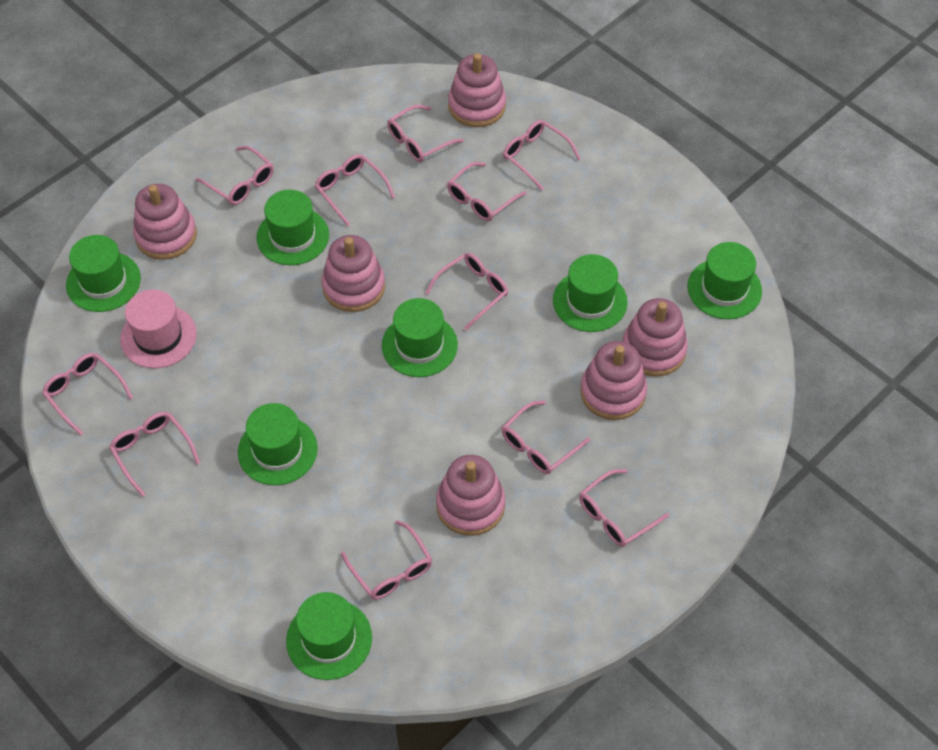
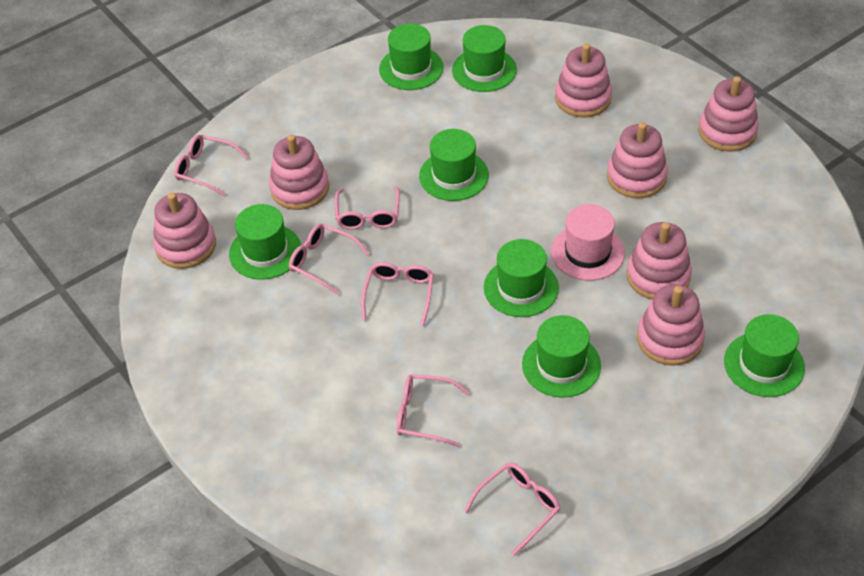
pink glasses: 11 -> 6
pink stacking toy: 6 -> 7

